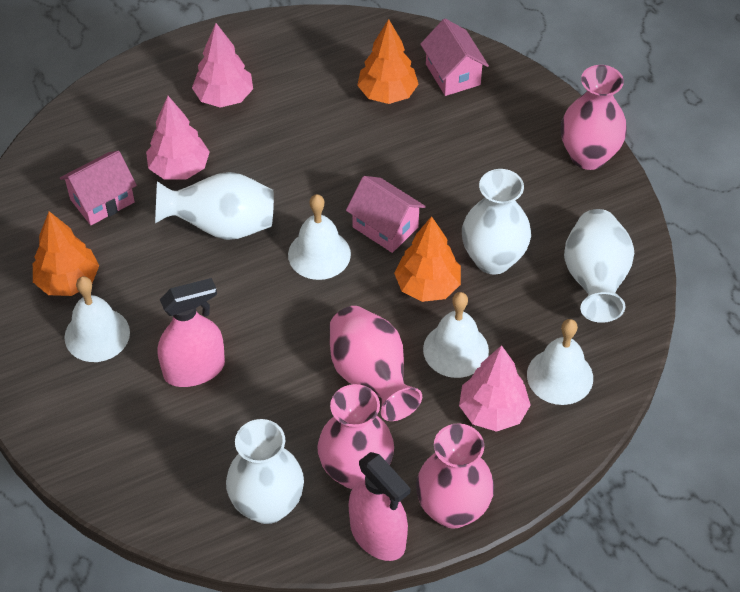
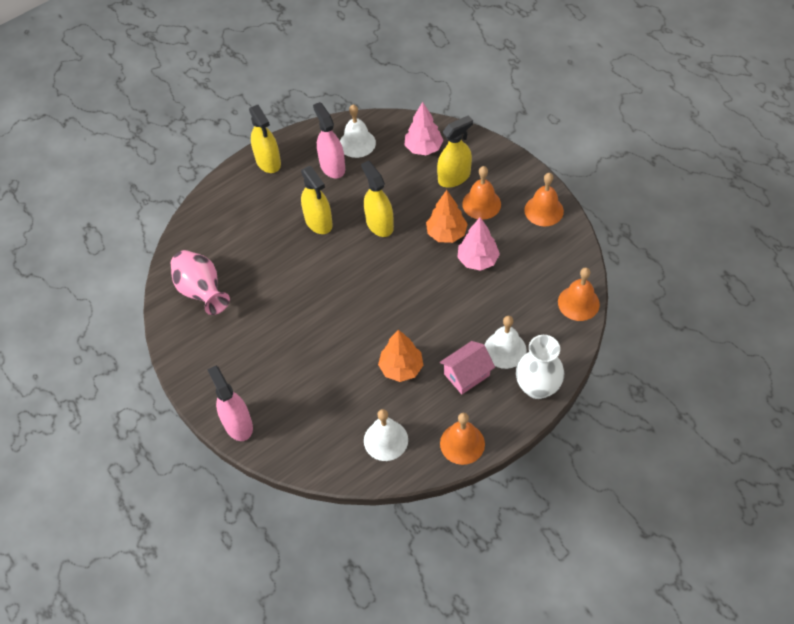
orange bell: 0 -> 4
orange tree: 3 -> 2
pink house: 3 -> 1
pink tree: 3 -> 2
pink vase: 4 -> 1
white bell: 4 -> 3
white vase: 4 -> 1
yellow spray bottle: 0 -> 4

